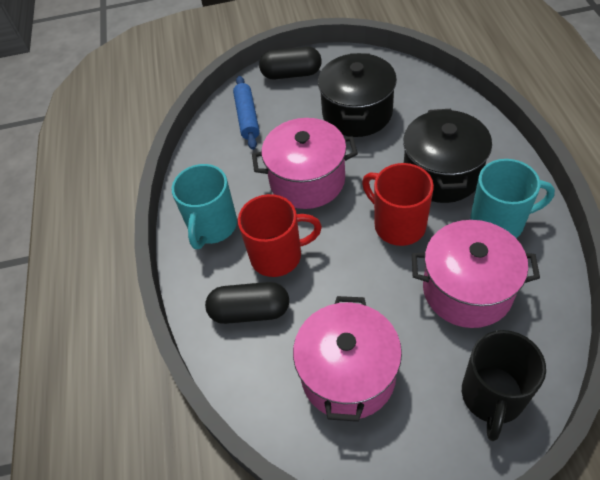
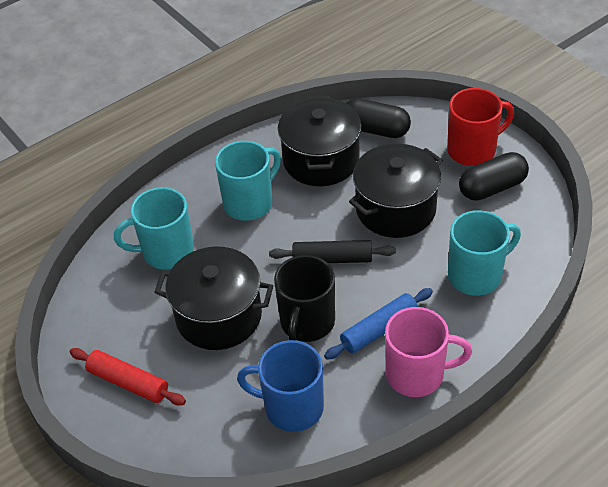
black pot: 2 -> 3
black rolling pin: 0 -> 1
blue mug: 0 -> 1
pink mug: 0 -> 1
pink pot: 3 -> 0
red mug: 2 -> 1
red rolling pin: 0 -> 1
turquoise mug: 2 -> 3

